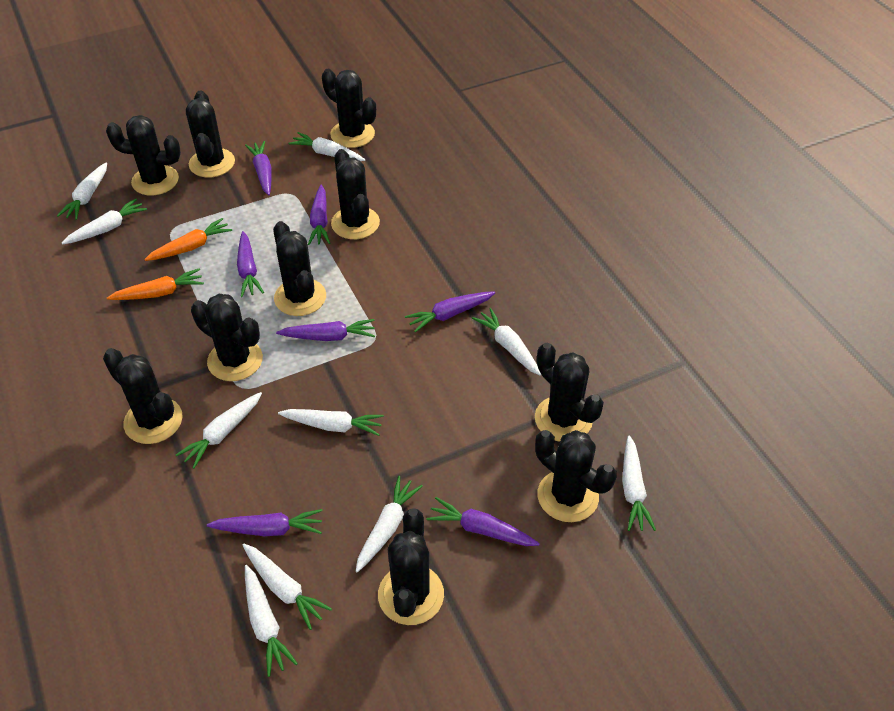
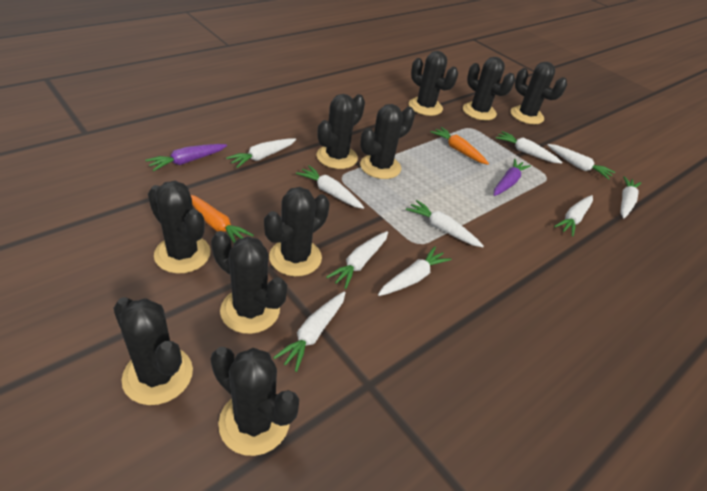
purple carrot: 7 -> 2

